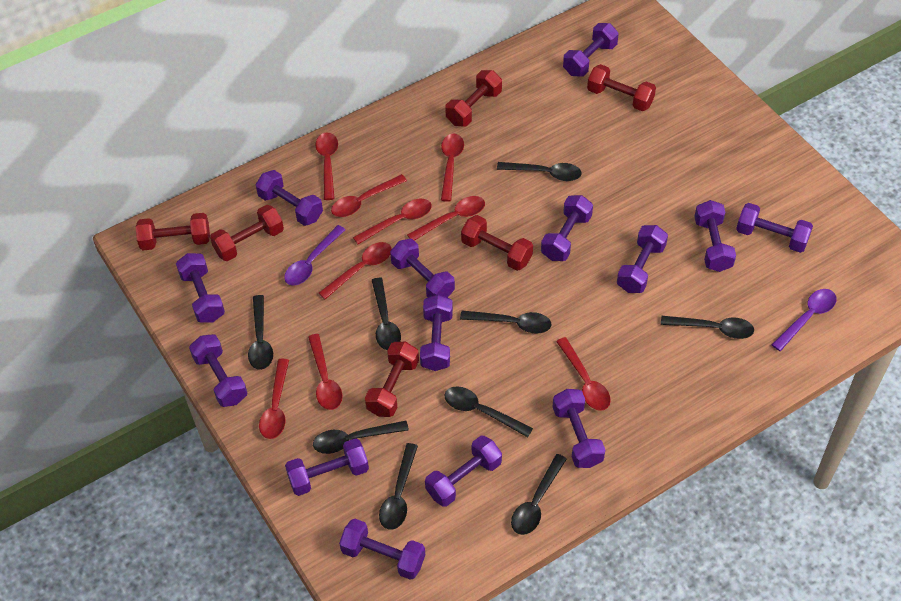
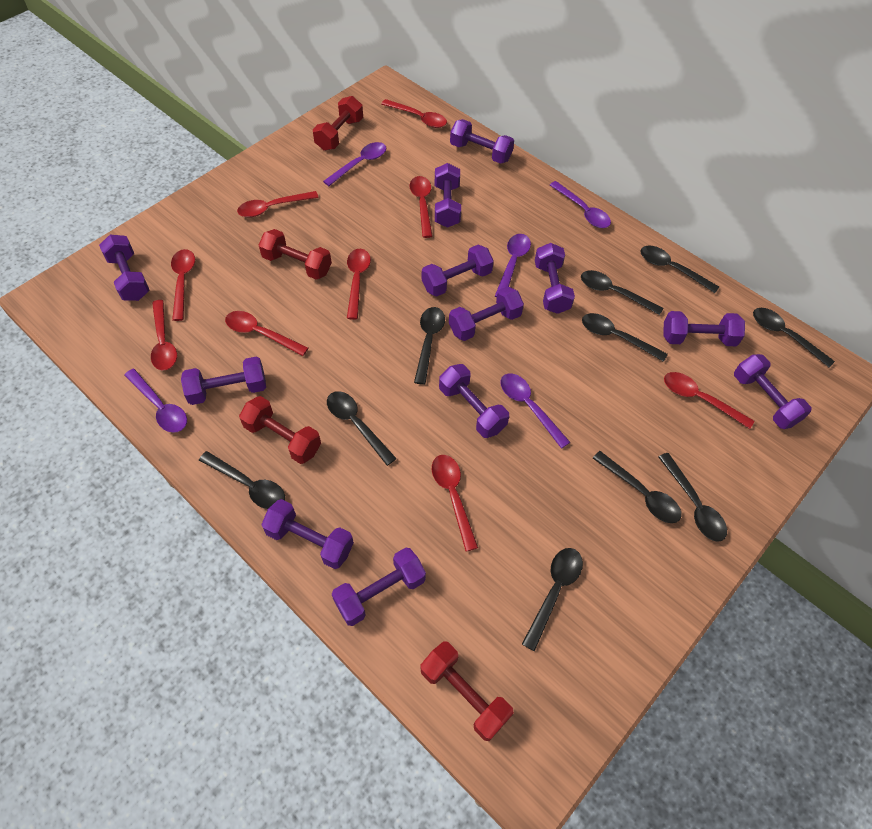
black spoon: 9 -> 10
purple dumbbell: 14 -> 12
purple spoon: 2 -> 5
red dumbbell: 6 -> 4

